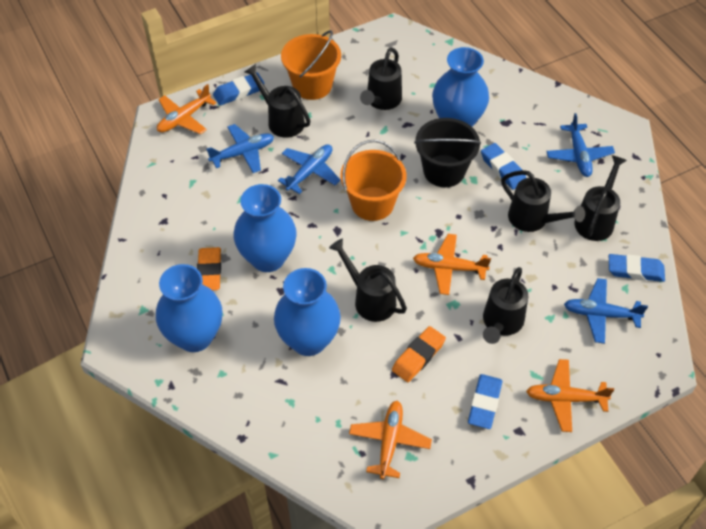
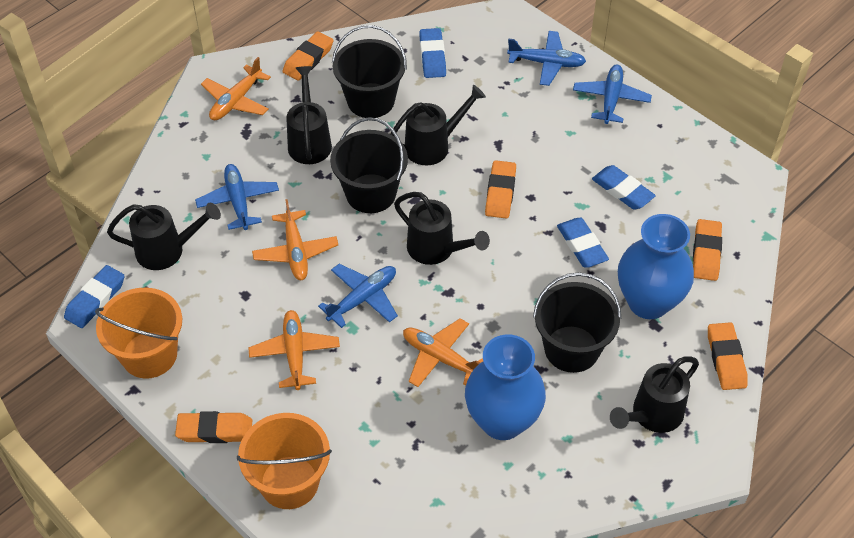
black bucket: 1 -> 3
black watering can: 6 -> 5
blue vase: 4 -> 2
orange eraser: 2 -> 5

